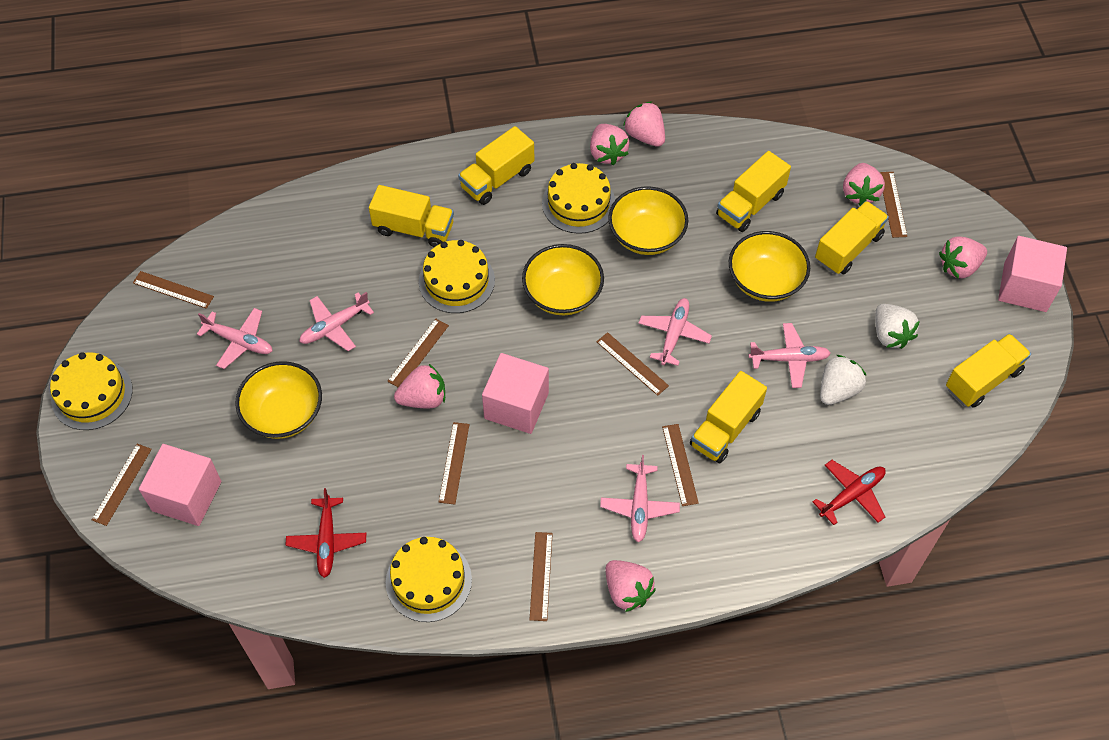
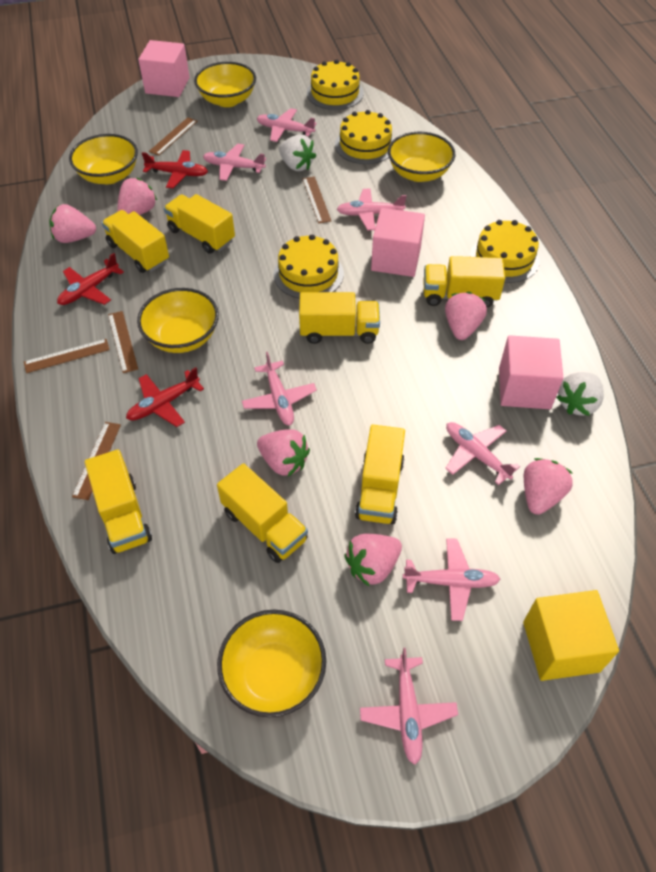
brown ruler: 8 -> 5
pink plane: 5 -> 7
red plane: 2 -> 3
yellow bowl: 4 -> 5
yellow cube: 0 -> 1
yellow truck: 6 -> 7

